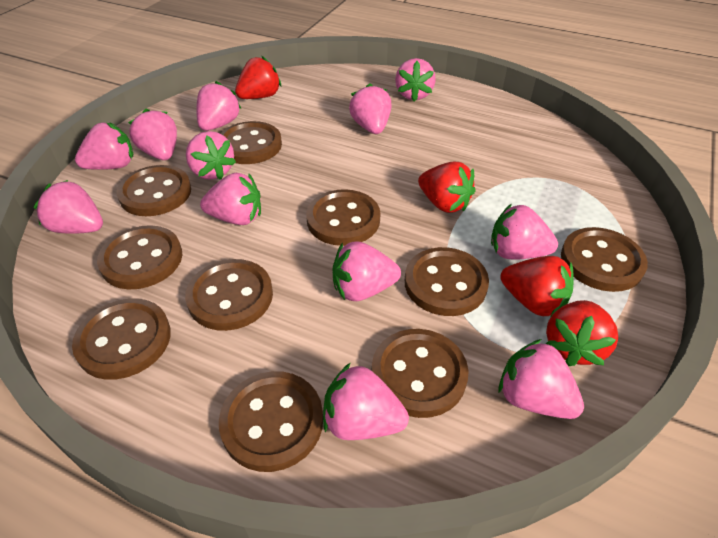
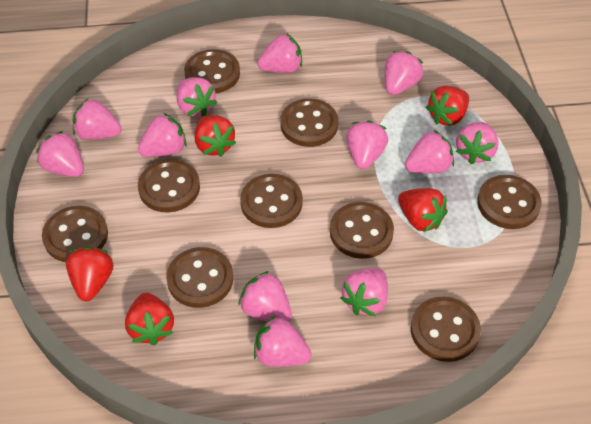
brown button: 10 -> 9
red strawberry: 4 -> 5

